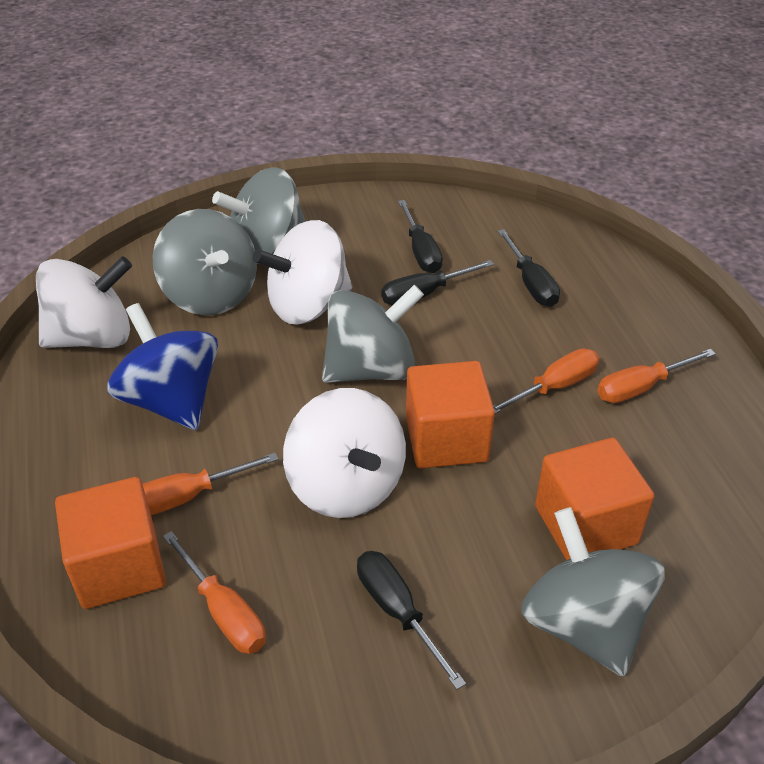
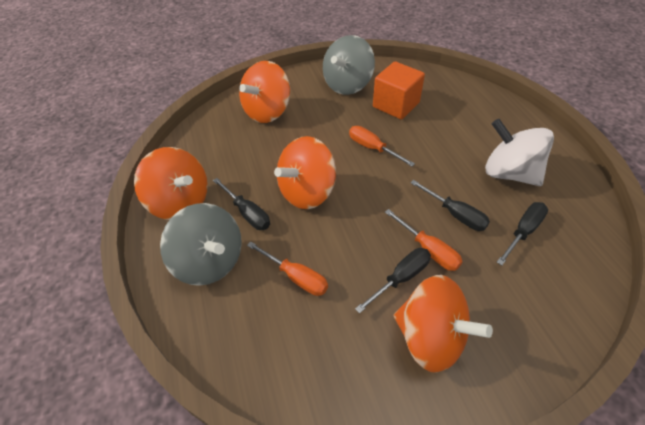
blue spinning top: 1 -> 0
grey spinning top: 4 -> 2
orange cube: 3 -> 1
orange screwdriver: 4 -> 3
orange spinning top: 0 -> 4
white spinning top: 3 -> 1

